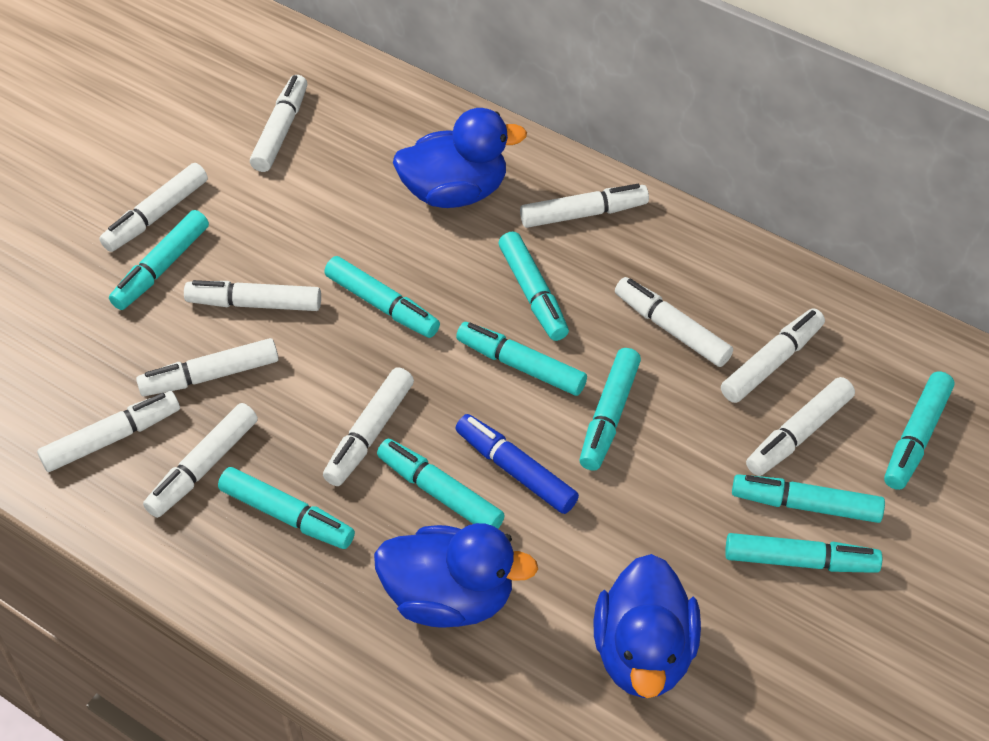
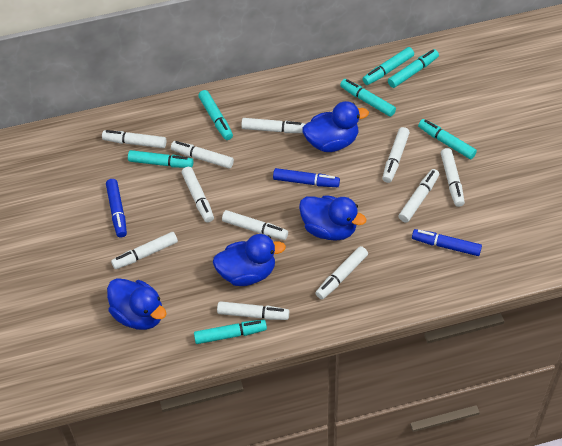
blue duck: 3 -> 4
blue marker: 1 -> 3
turquoise marker: 10 -> 7

